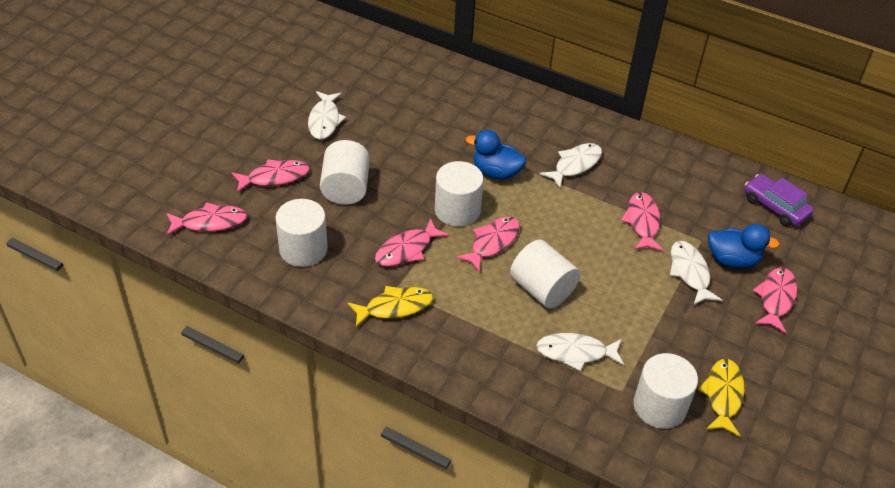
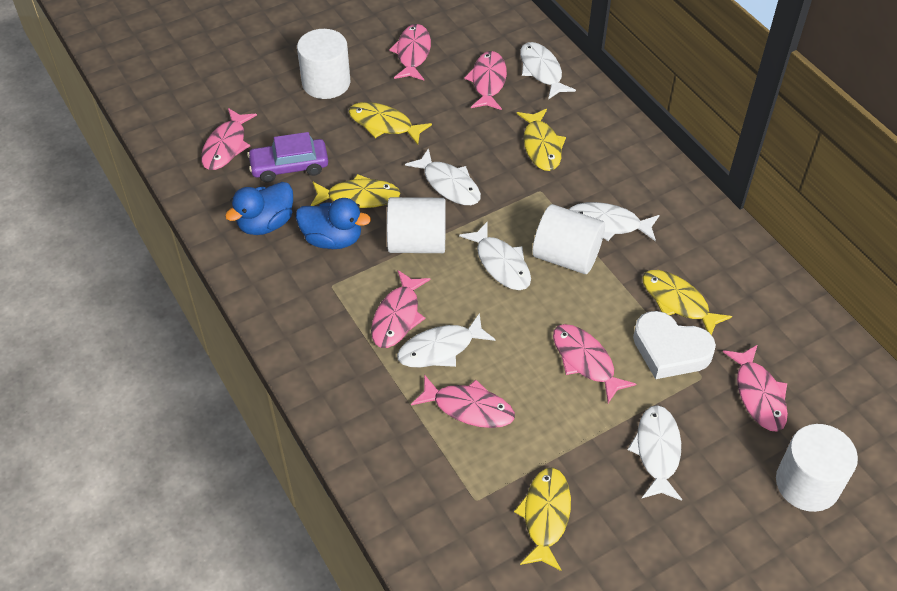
pink fish: 6 -> 7
white cylinder: 5 -> 4
white fish: 4 -> 6
white heart: 0 -> 1
yellow fish: 2 -> 5

